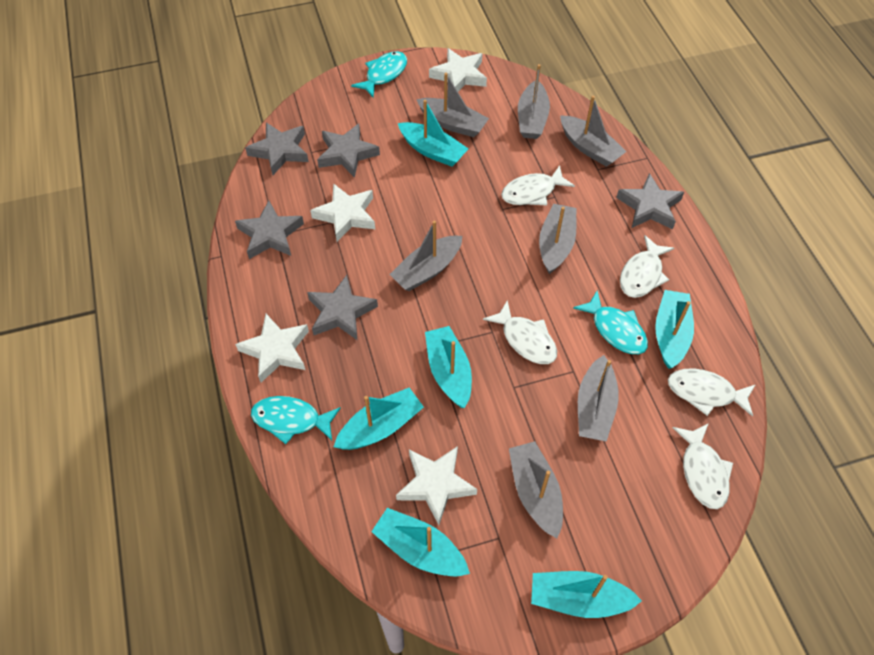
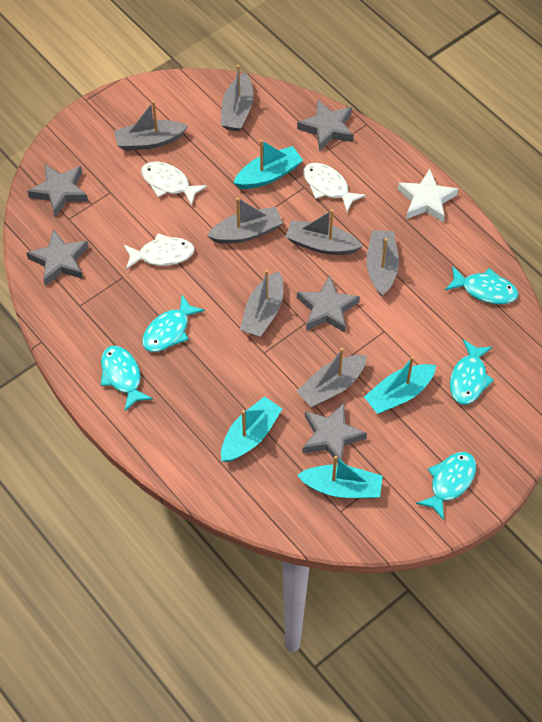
turquoise boat: 6 -> 4
turquoise fish: 3 -> 5
white fish: 5 -> 3
white star: 4 -> 1

